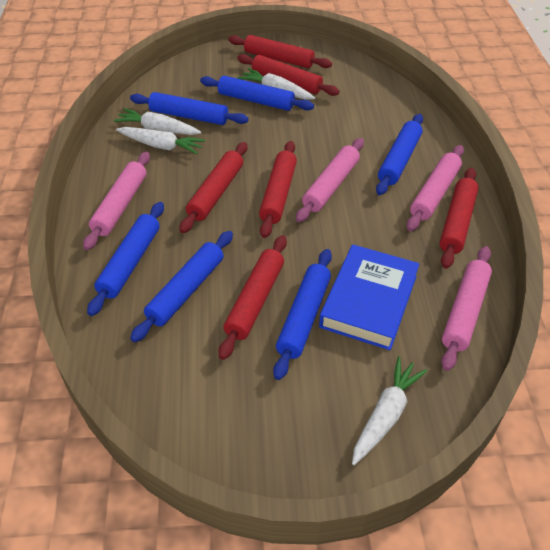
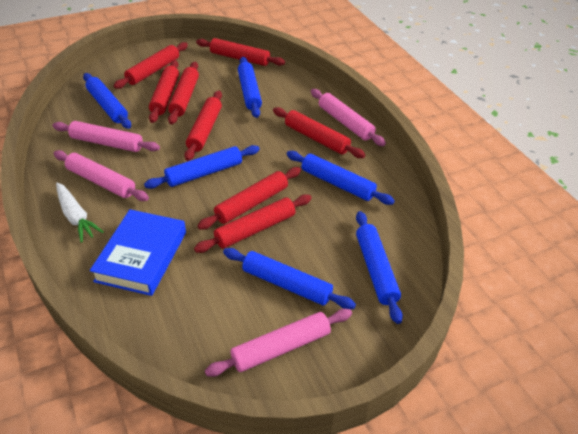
red rolling pin: 6 -> 8
white carrot: 4 -> 1

